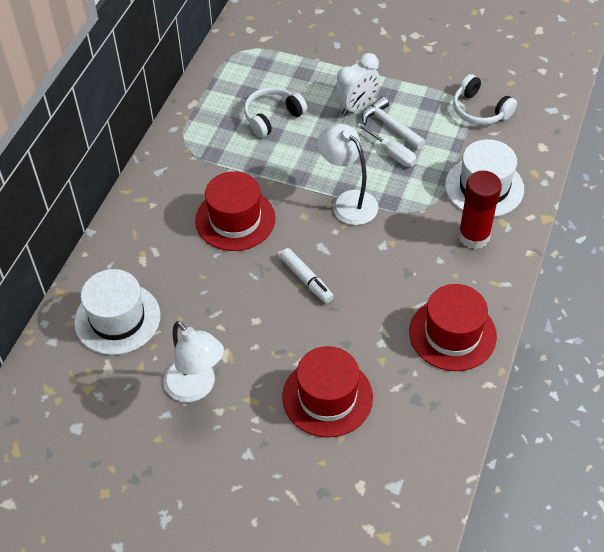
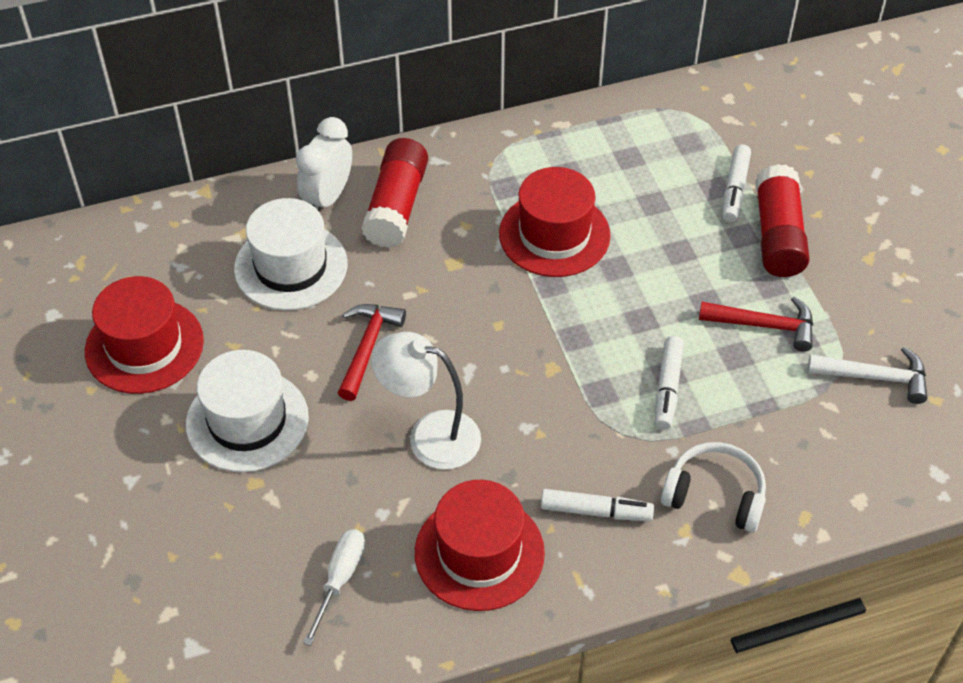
red glue stick: 1 -> 2
red hammer: 0 -> 2
white headphones: 2 -> 1
white lamp: 2 -> 1
white marker: 1 -> 3

